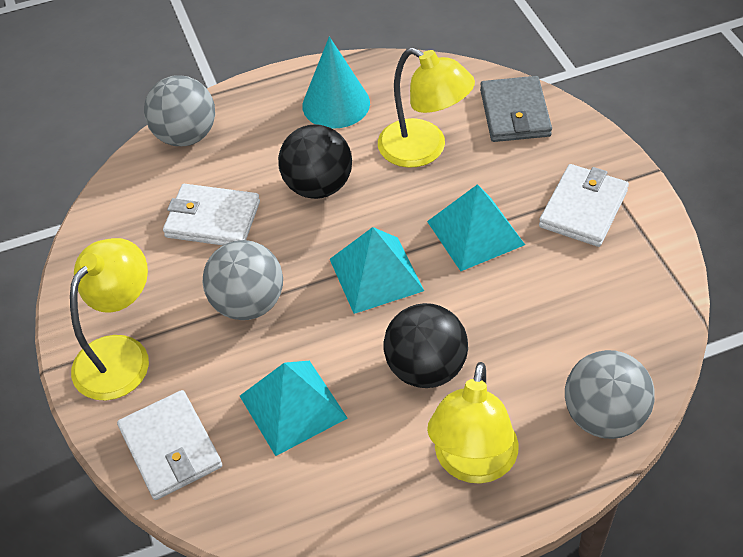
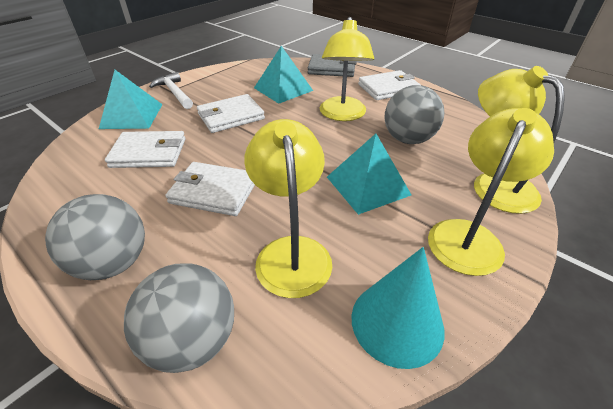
black ball: 2 -> 0
white hammer: 0 -> 1
white wallet: 3 -> 4
yellow lamp: 3 -> 4

